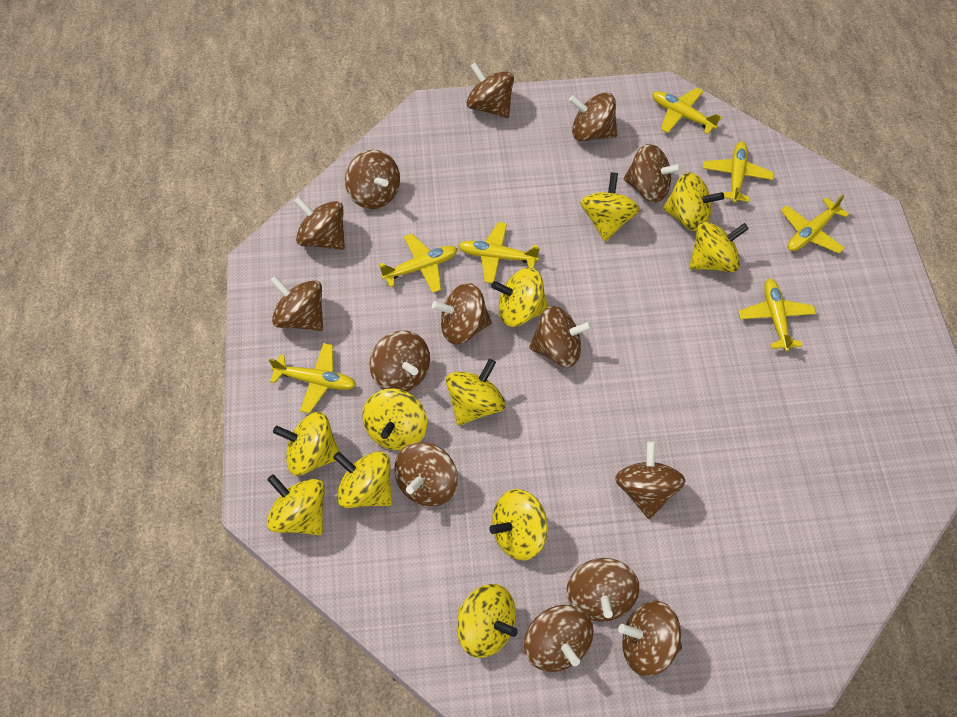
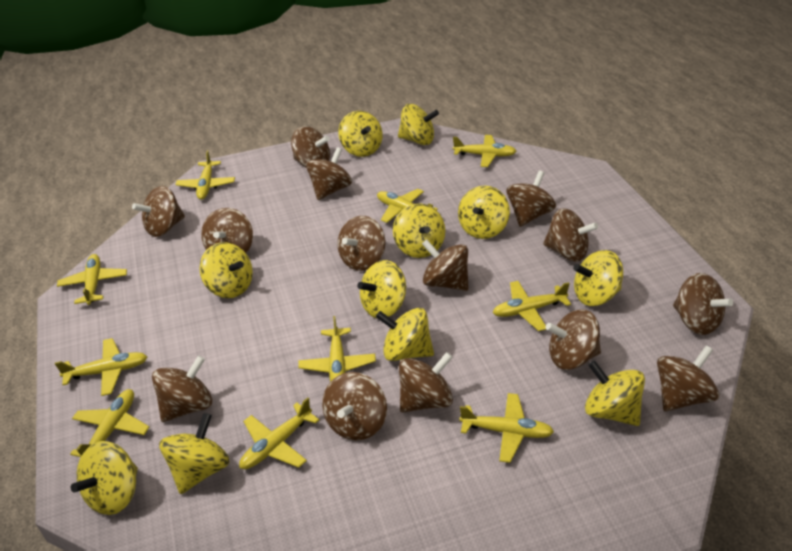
yellow plane: 7 -> 10

